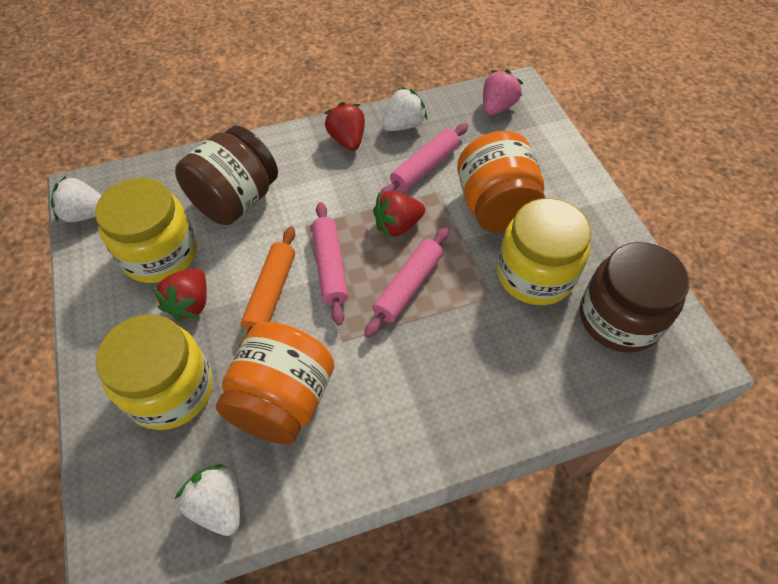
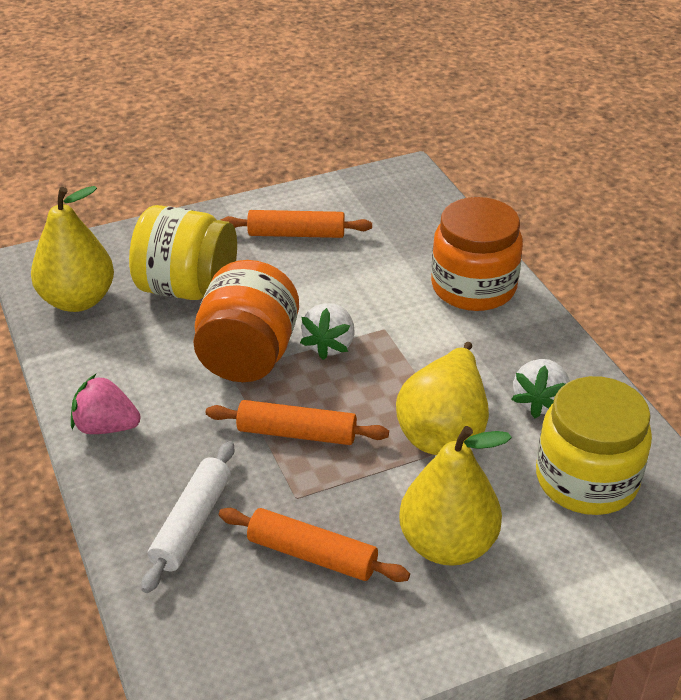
brown jar: 2 -> 0
orange rolling pin: 1 -> 3
pink rolling pin: 3 -> 0
red strawberry: 3 -> 0
white rolling pin: 0 -> 1
white strawberry: 3 -> 2
yellow jar: 3 -> 2
yellow pear: 0 -> 3

